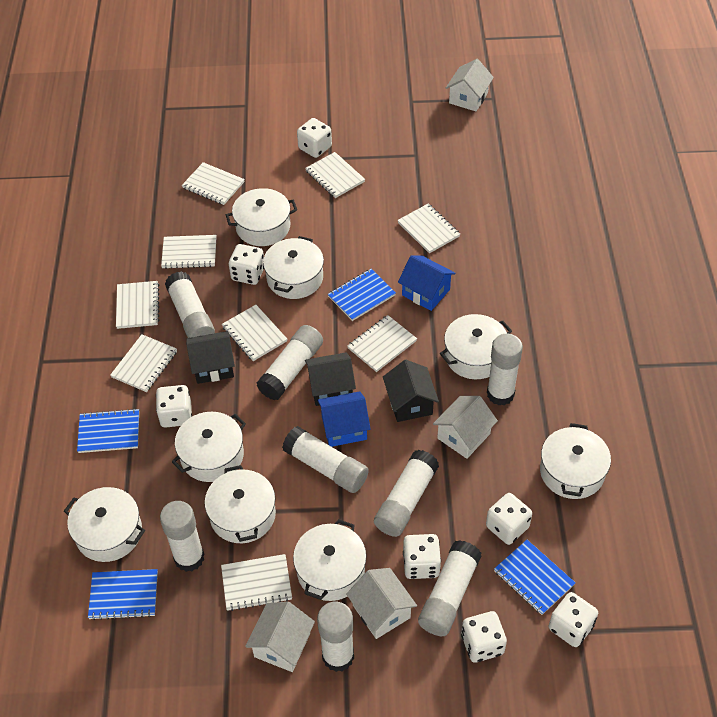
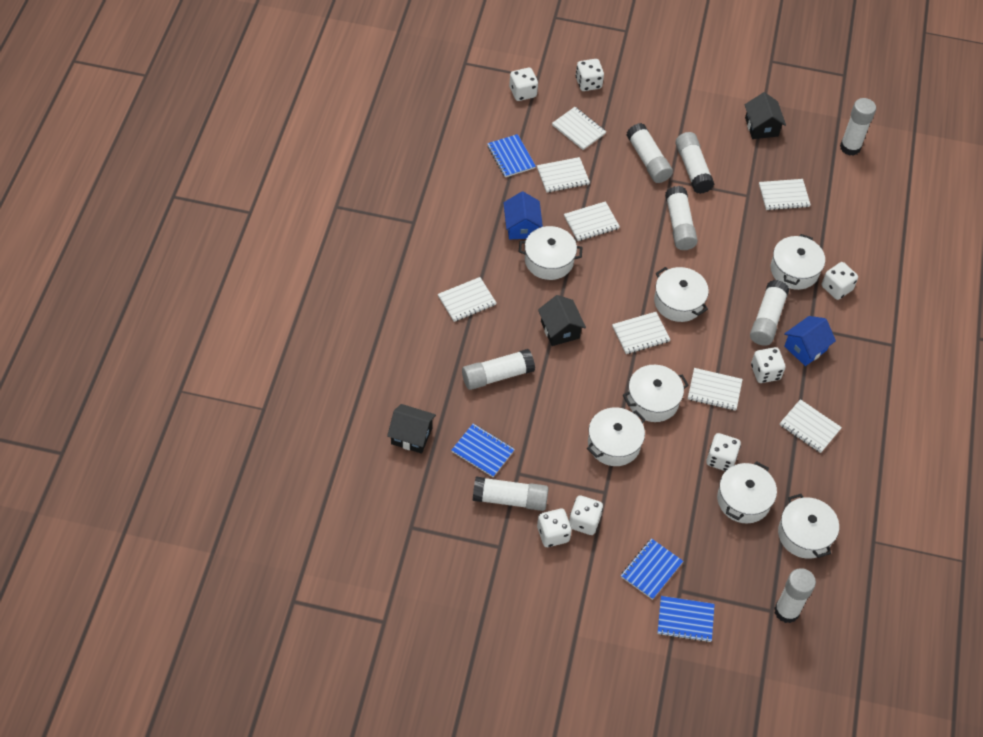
white house: 4 -> 0
white notebook: 9 -> 8
white pot: 8 -> 7

